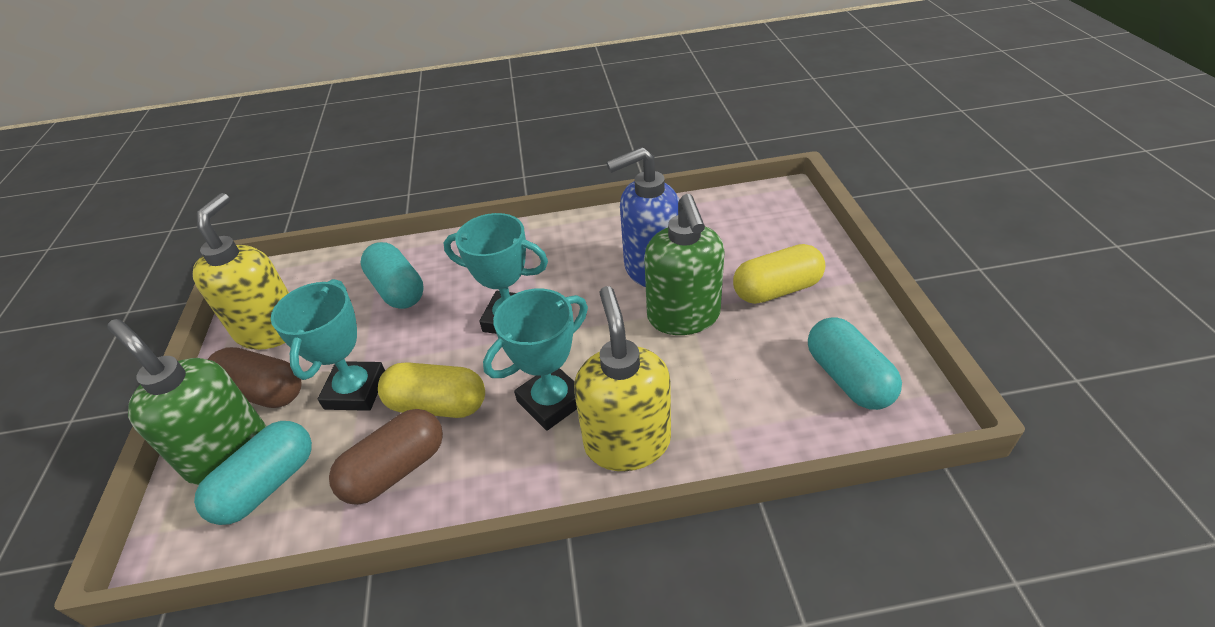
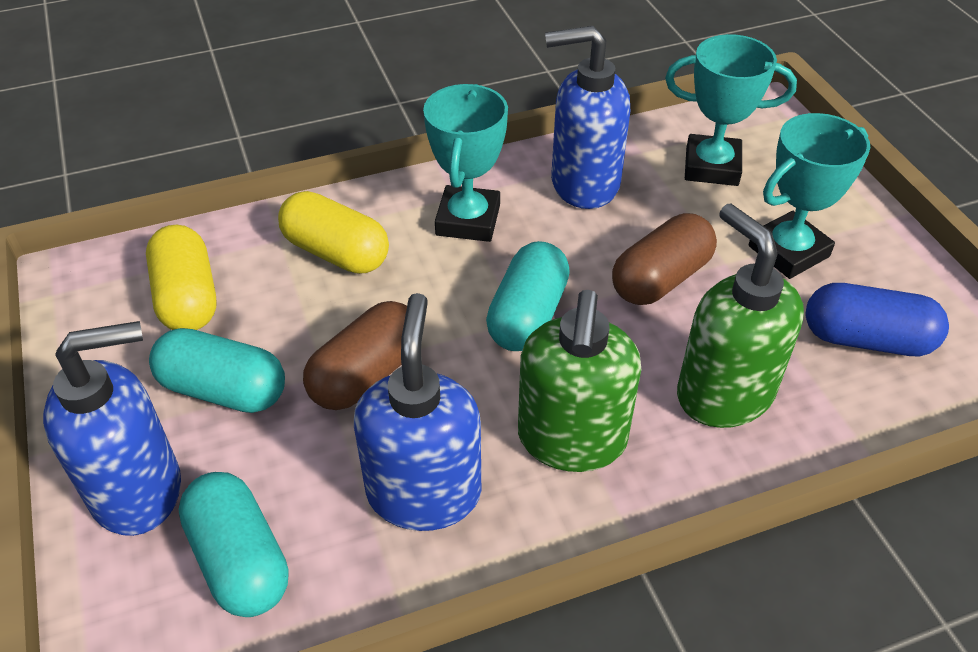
blue capsule: 0 -> 1
blue soap dispenser: 1 -> 3
yellow soap dispenser: 2 -> 0

